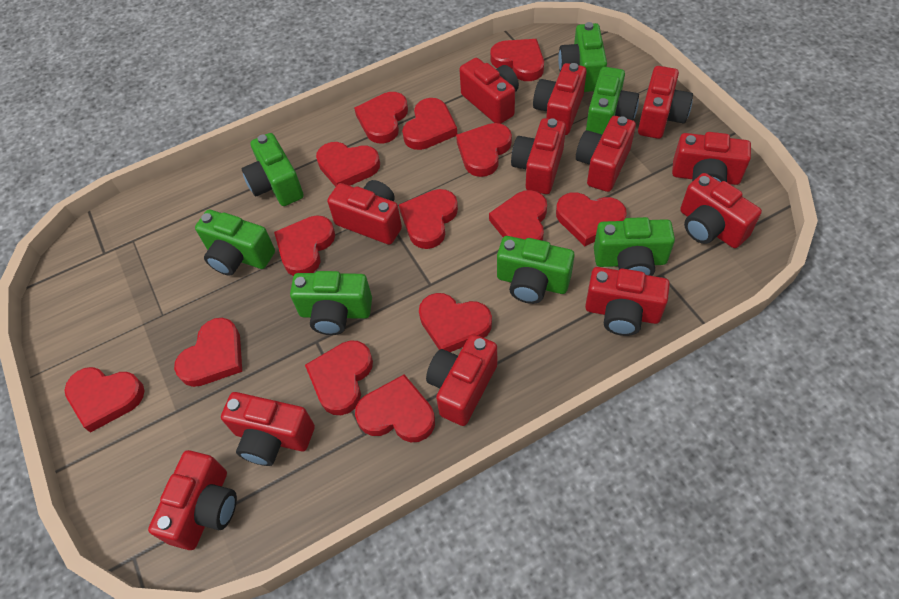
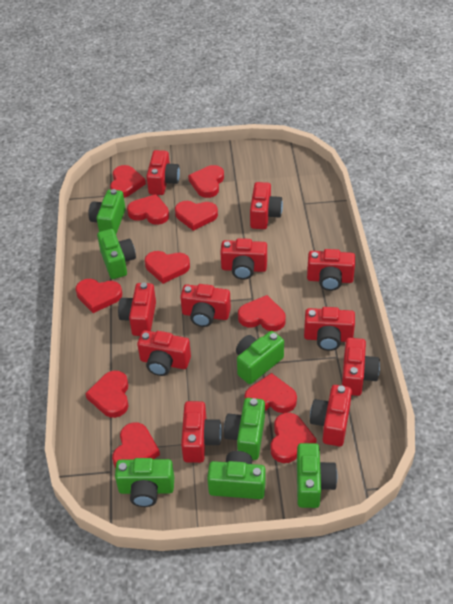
red camera: 12 -> 11
red heart: 14 -> 11

